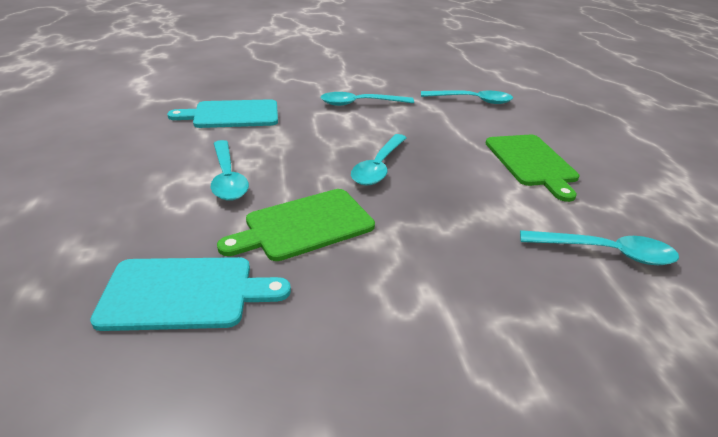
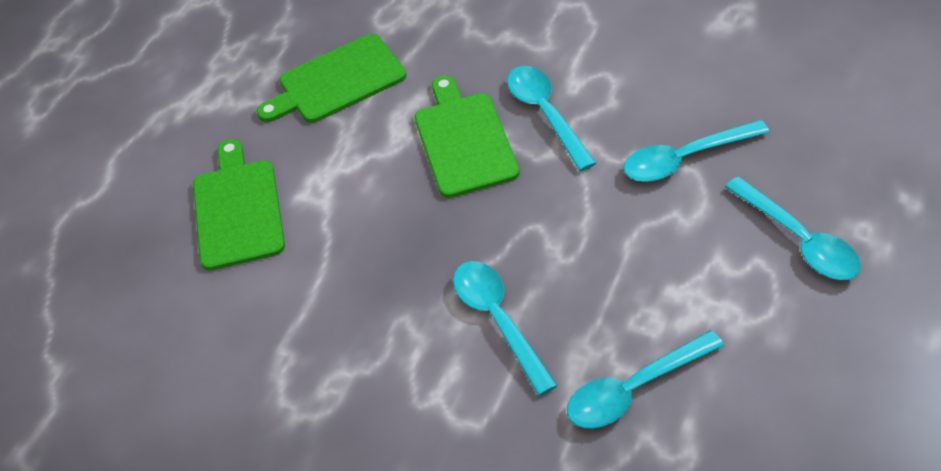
green cutting board: 2 -> 3
turquoise cutting board: 2 -> 0

